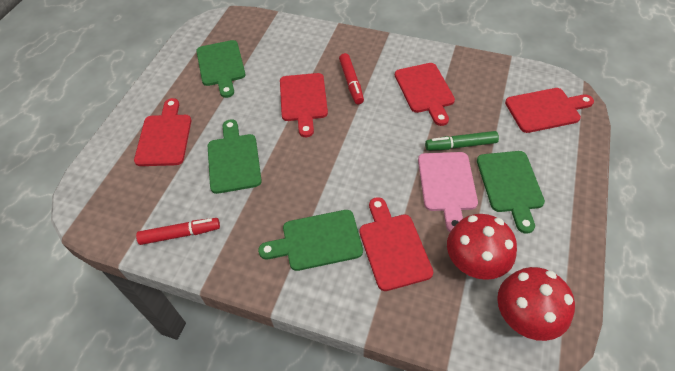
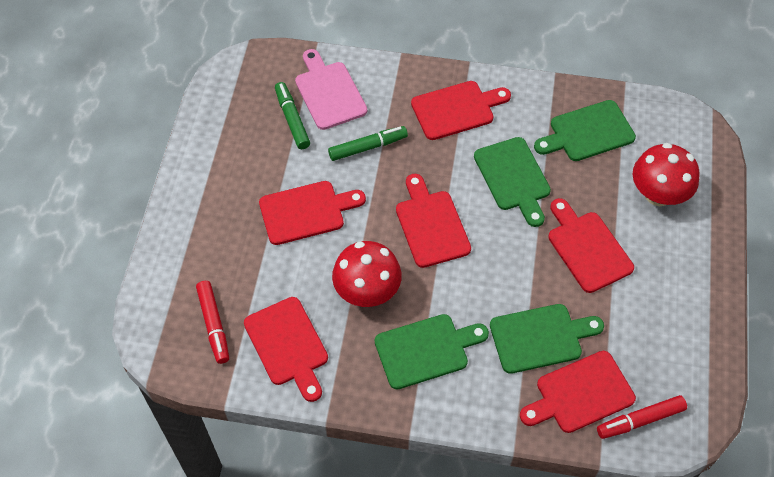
green marker: 1 -> 2
red cutting board: 5 -> 6

